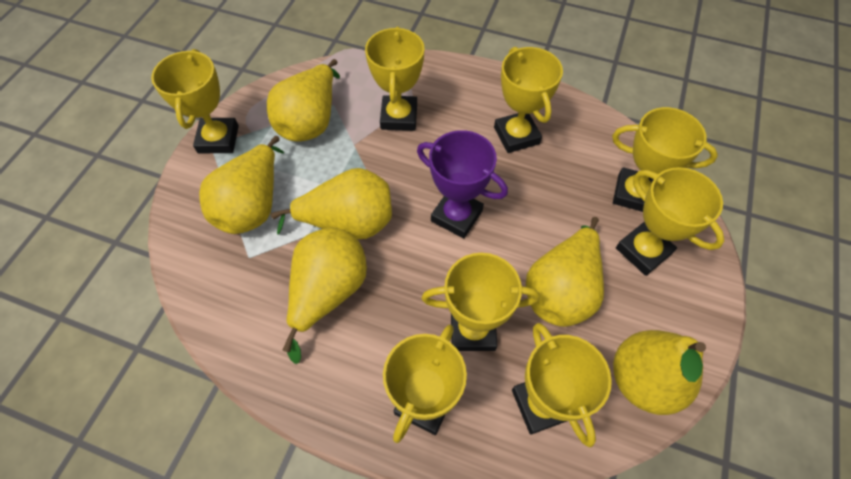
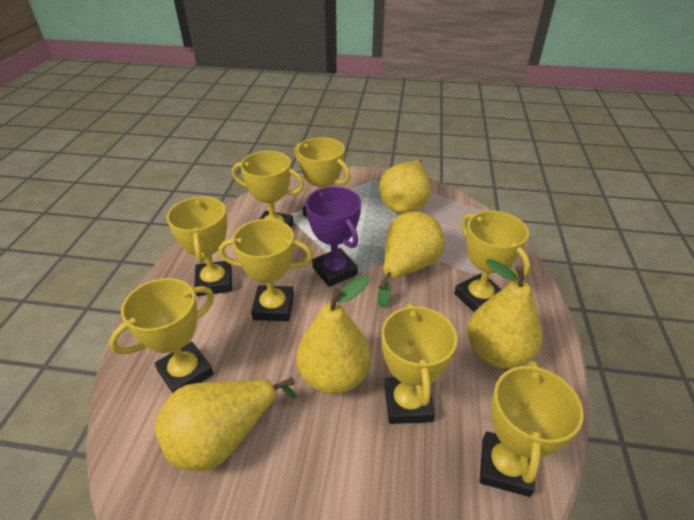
yellow pear: 6 -> 5

